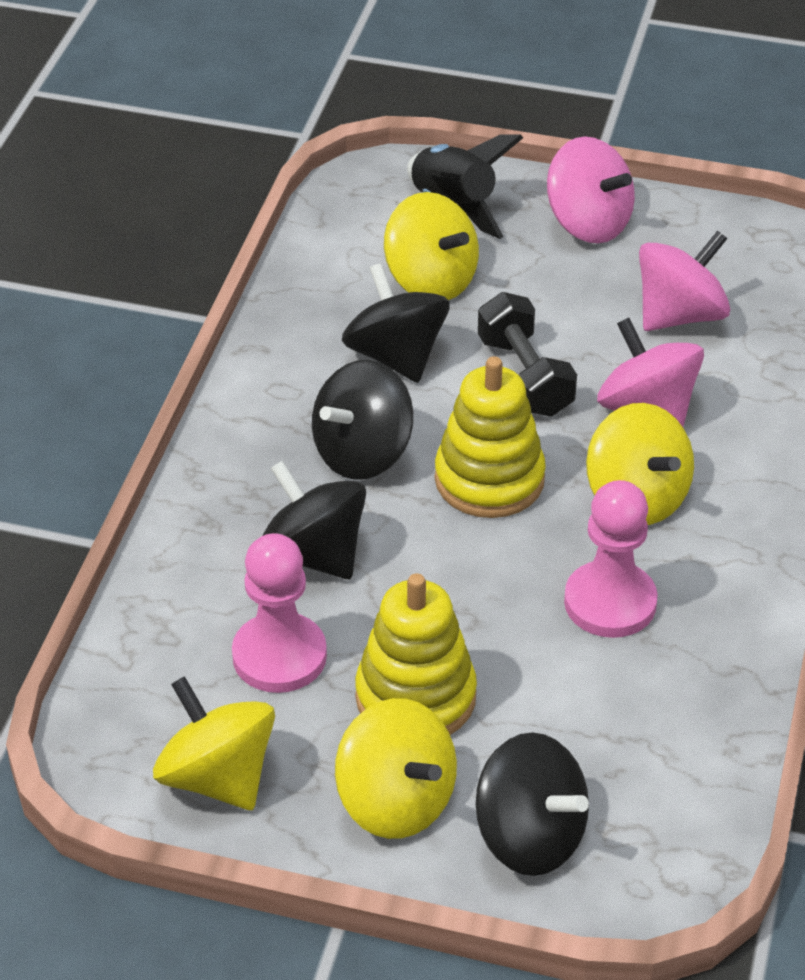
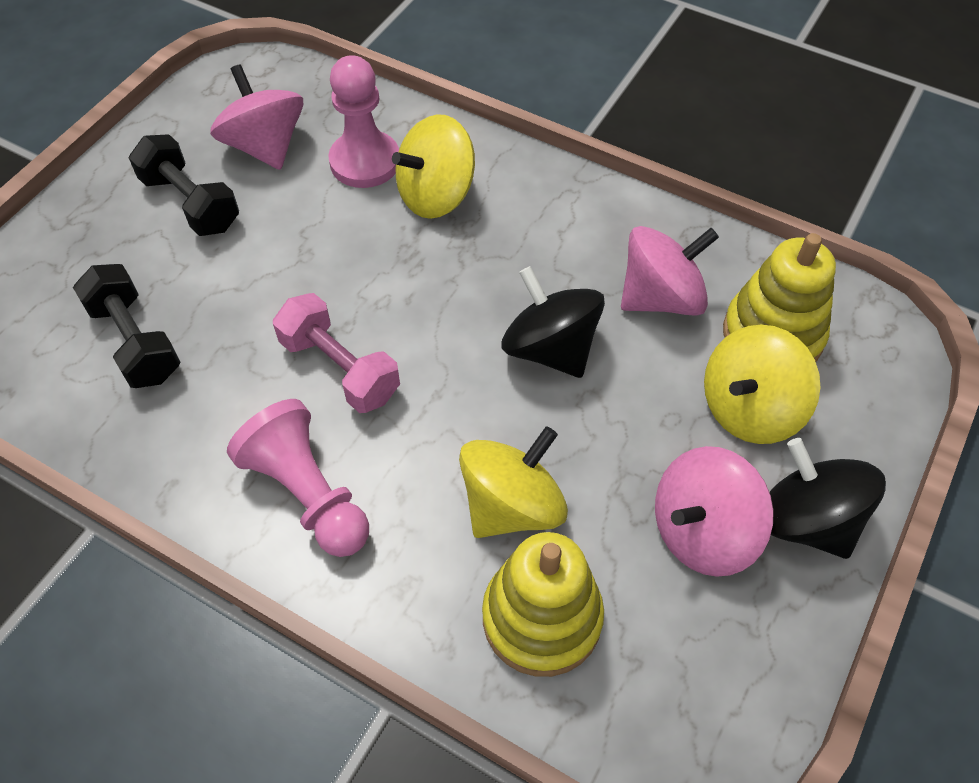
black dumbbell: 1 -> 2
black rocket: 1 -> 0
black spinning top: 4 -> 2
pink dumbbell: 0 -> 1
yellow spinning top: 4 -> 3

